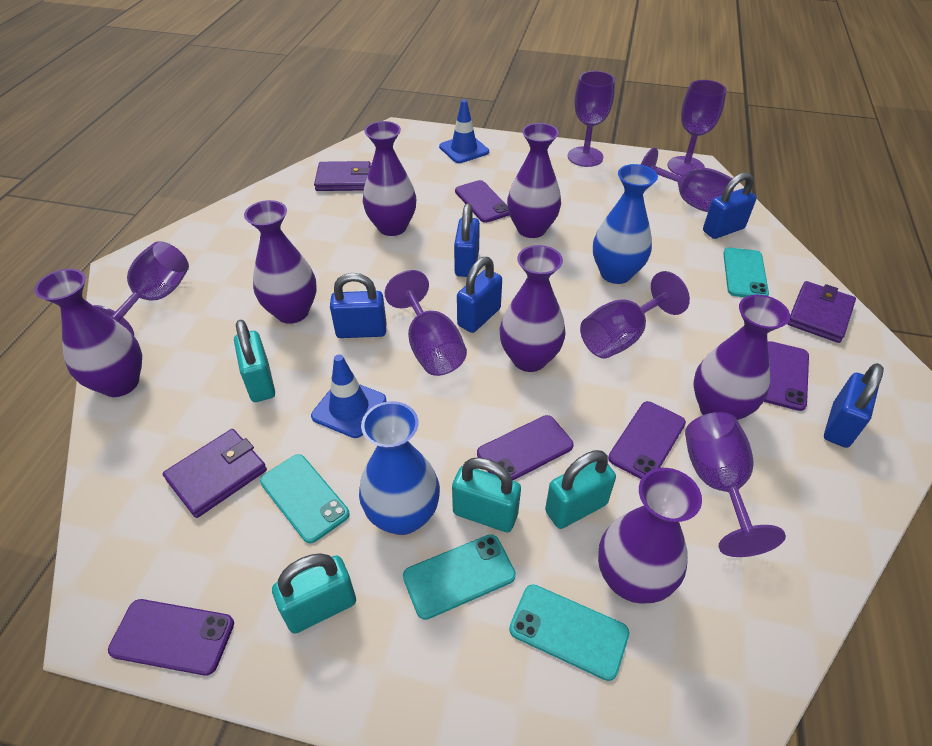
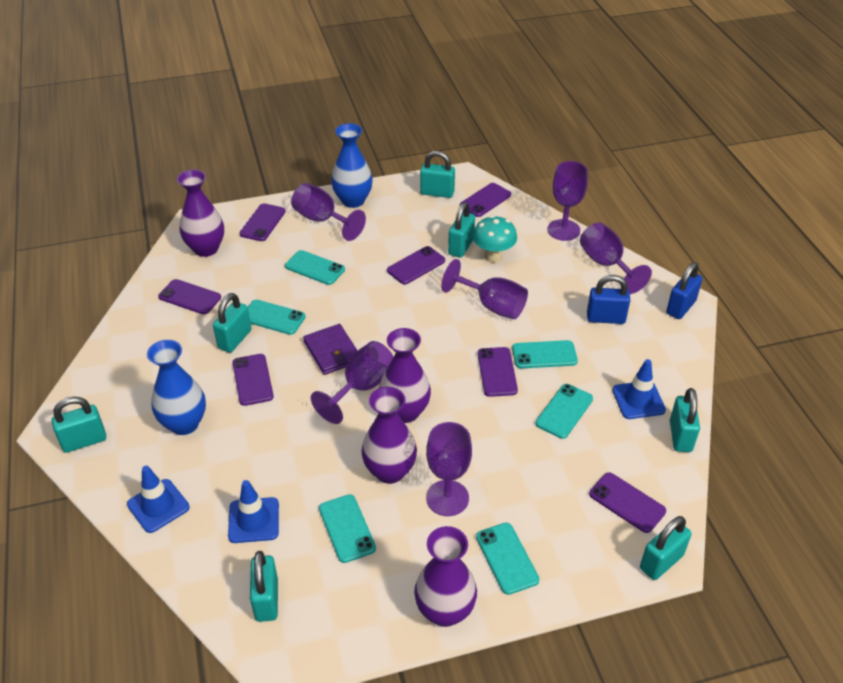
blue padlock: 5 -> 2
blue traffic cone: 2 -> 3
purple goblet: 7 -> 6
purple phone: 5 -> 7
purple vase: 7 -> 4
purple wallet: 3 -> 1
turquoise mushroom: 0 -> 1
turquoise padlock: 4 -> 7
turquoise phone: 4 -> 6

